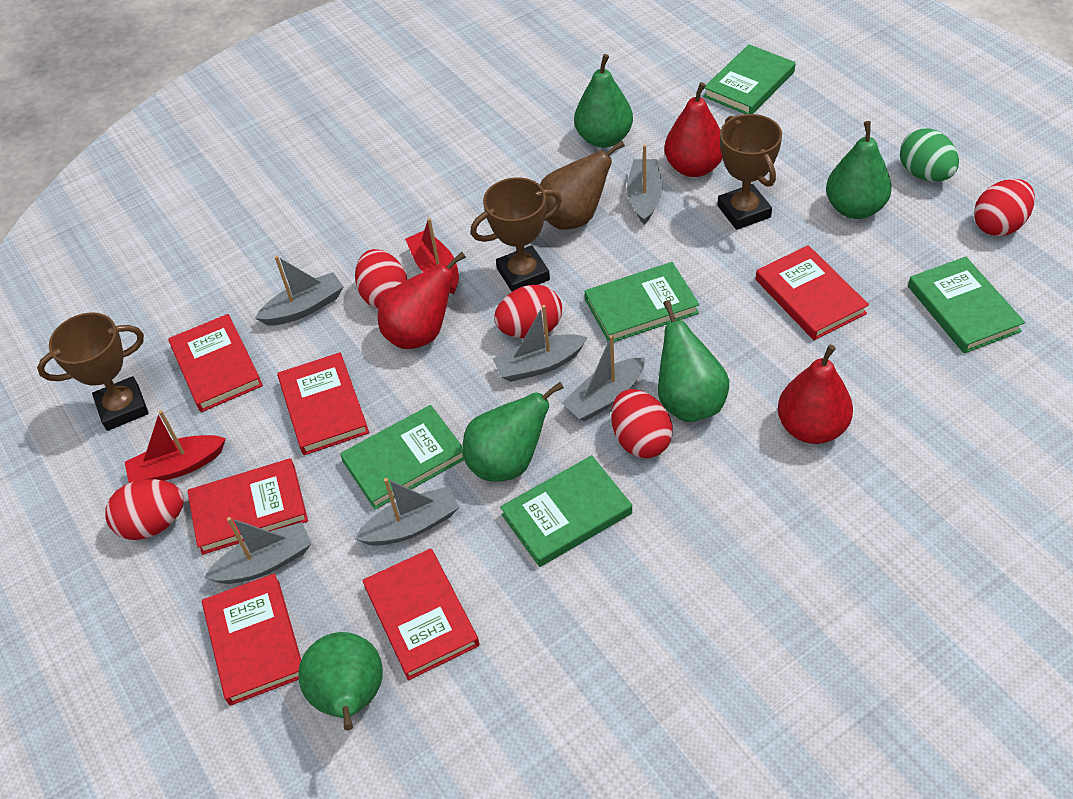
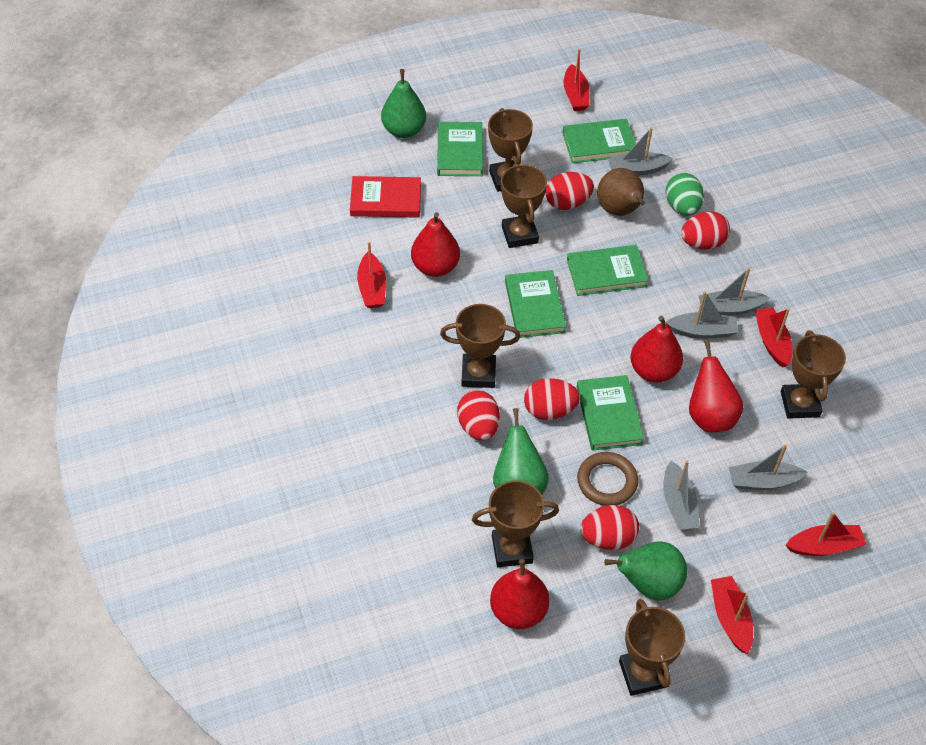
brown ring: 0 -> 1
brown trophy: 3 -> 6
green pear: 5 -> 3
grey boat: 6 -> 5
red boat: 2 -> 5
red book: 6 -> 1
red pear: 3 -> 4

